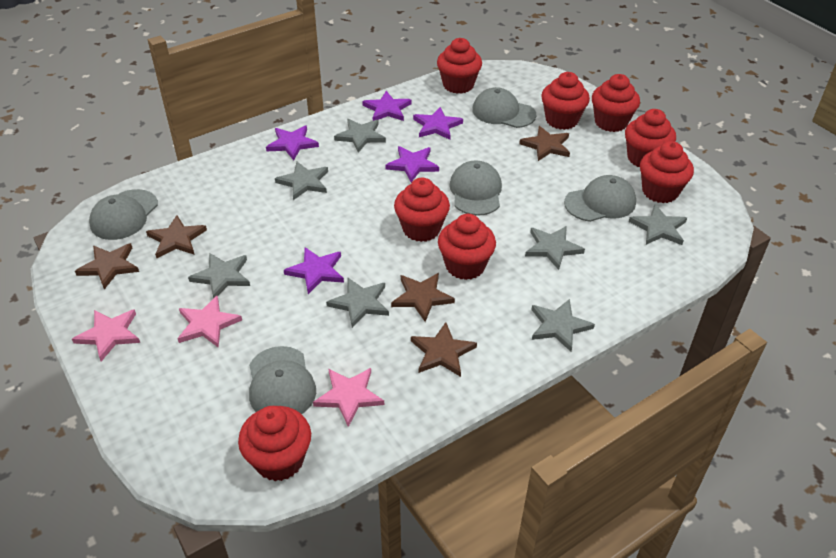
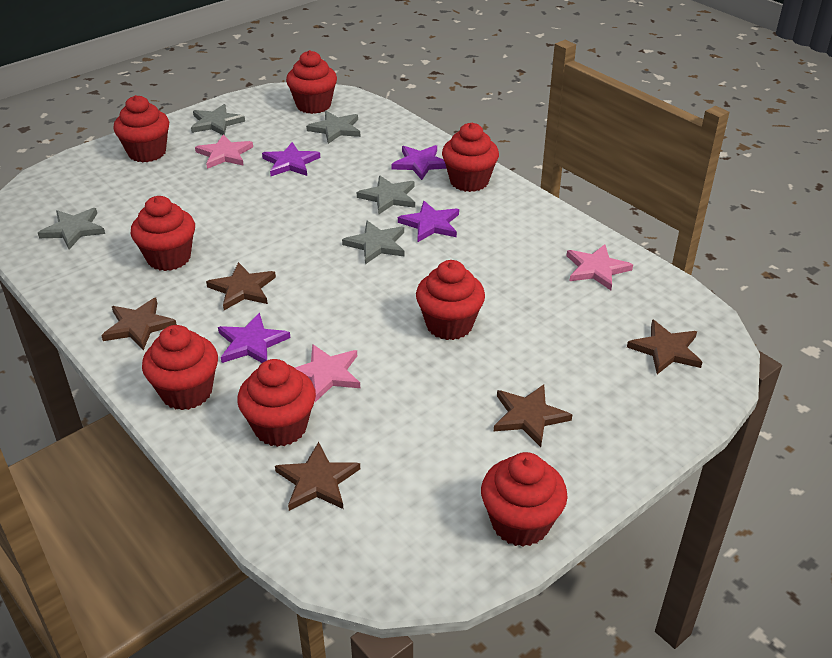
grey cap: 5 -> 0
grey star: 7 -> 5
purple star: 5 -> 4

